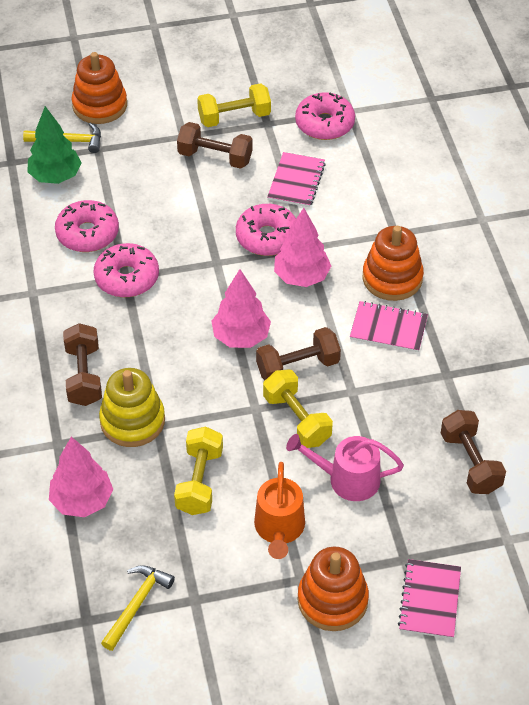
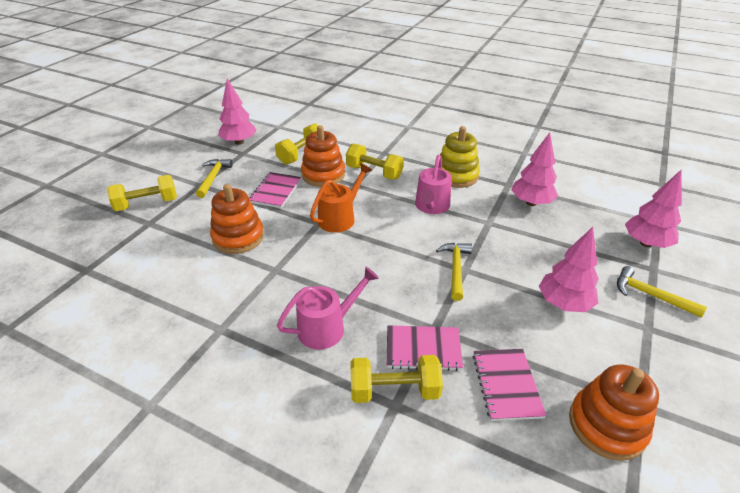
brown dumbbell: 4 -> 0
green tree: 1 -> 0
pink donut: 4 -> 0
pink tree: 3 -> 4
pink watering can: 1 -> 2
yellow dumbbell: 3 -> 4
yellow hammer: 2 -> 3

